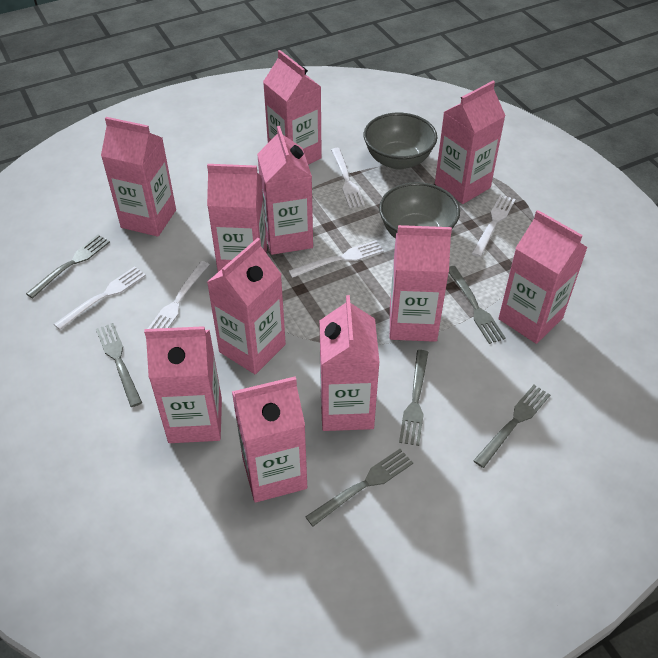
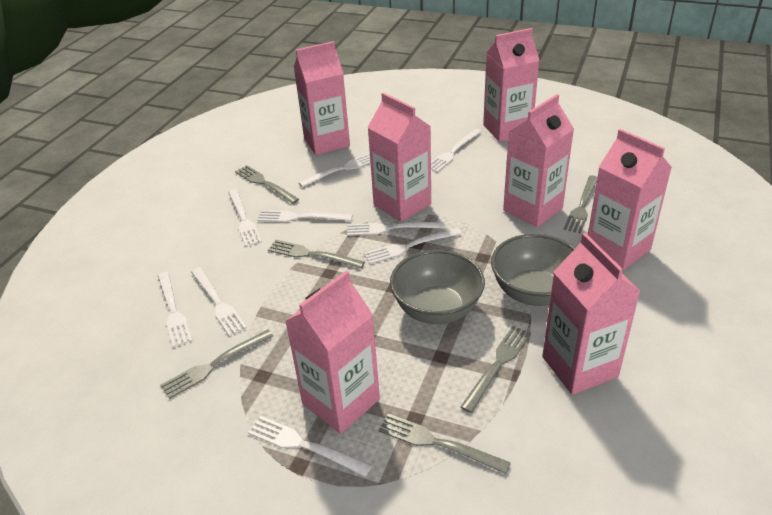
pink carton: 11 -> 7
white fork: 5 -> 9

